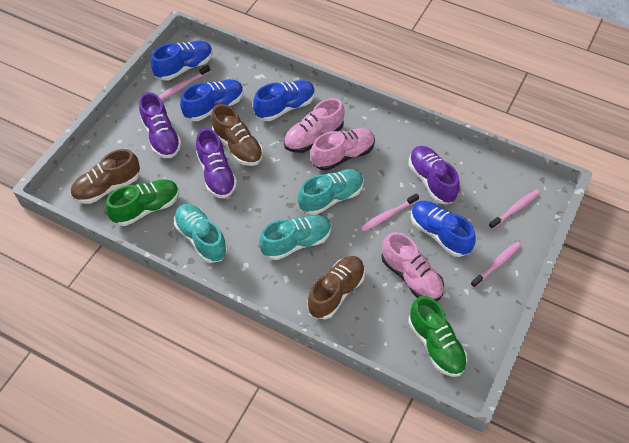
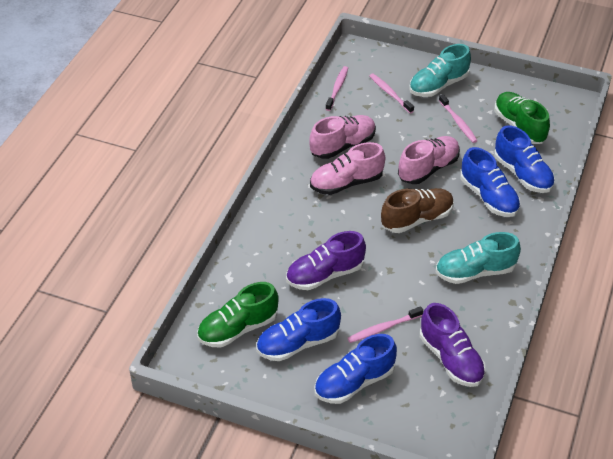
brown shoe: 3 -> 1
purple shoe: 3 -> 2
turquoise shoe: 3 -> 2

